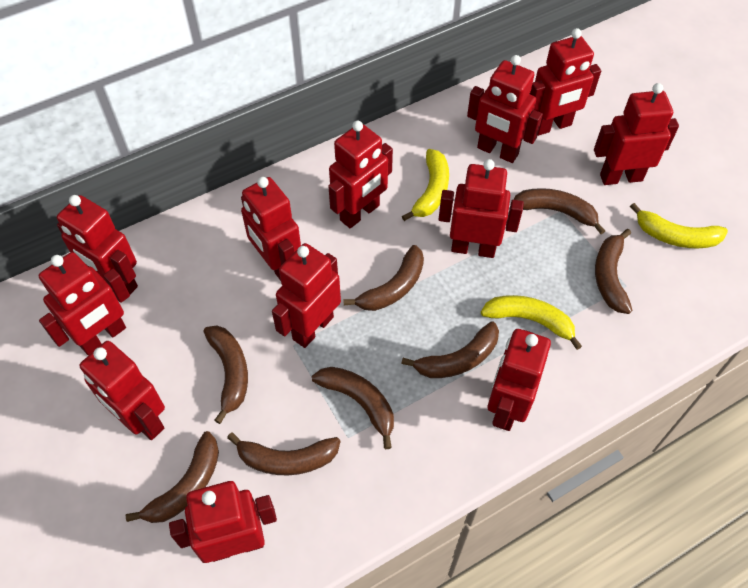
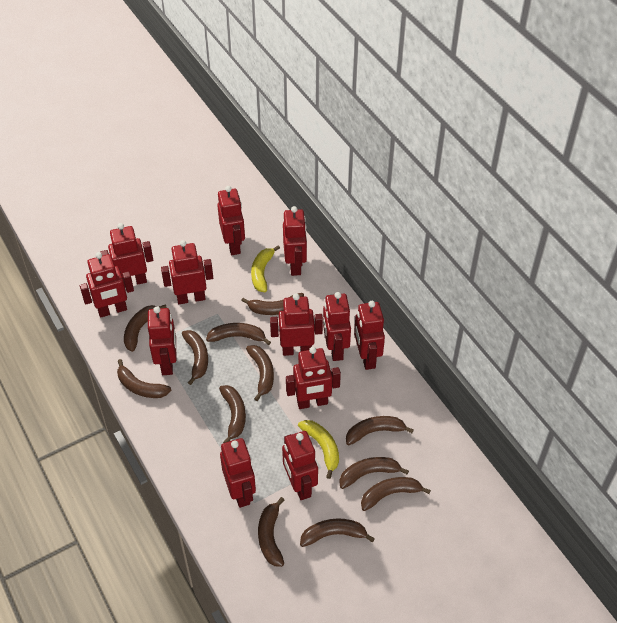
brown banana: 8 -> 12
yellow banana: 3 -> 2

